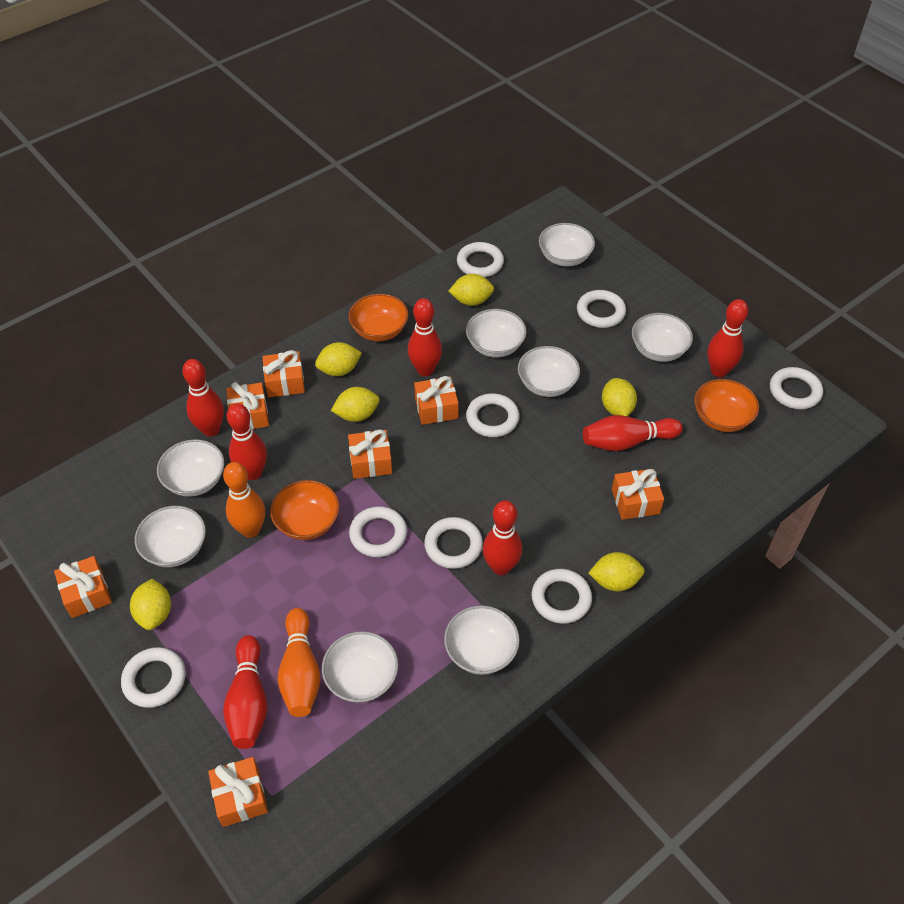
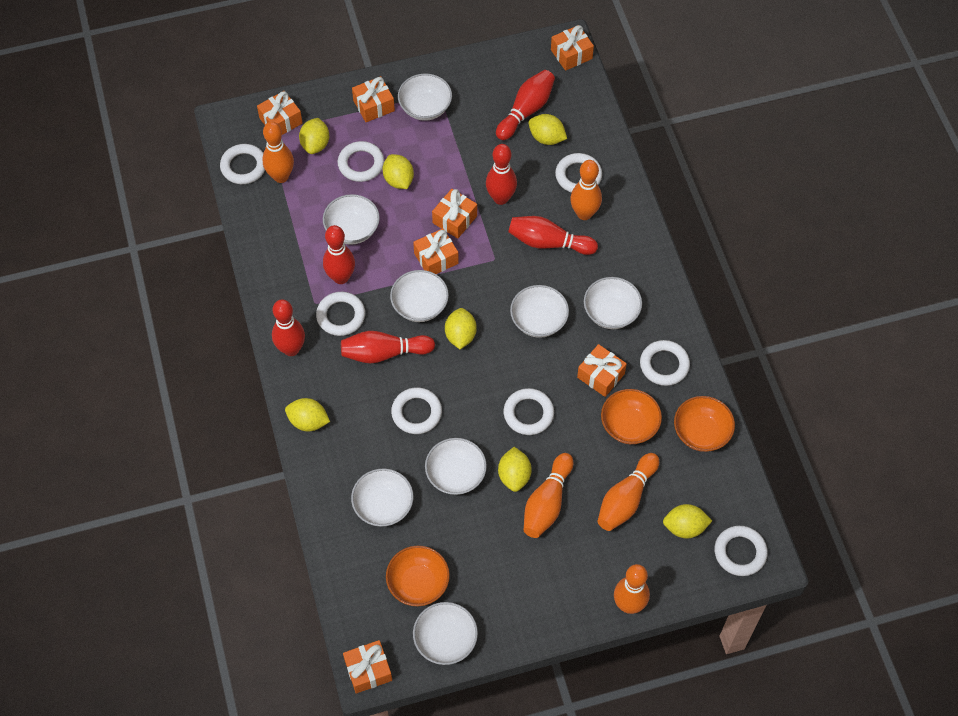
orange bowling pin: 2 -> 5
red bowling pin: 7 -> 6
yellow lemon: 6 -> 7

